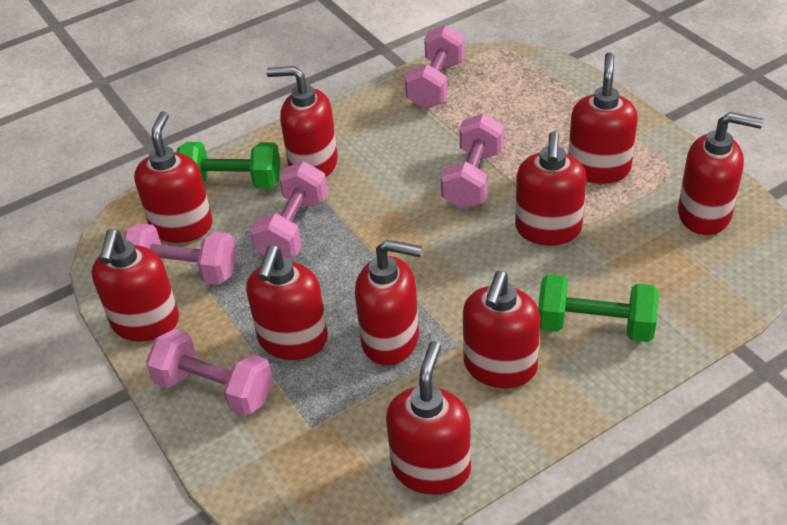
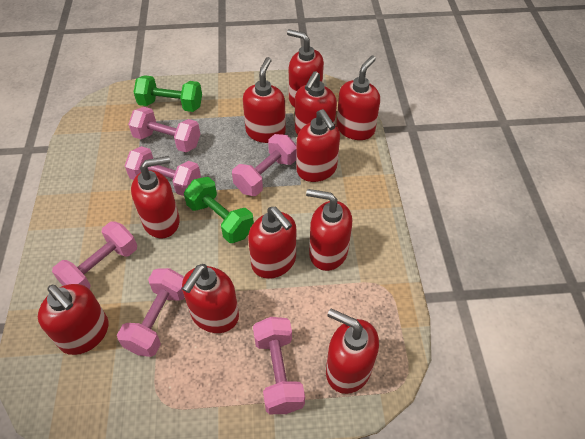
pink dumbbell: 5 -> 6
red soap dispenser: 10 -> 11

